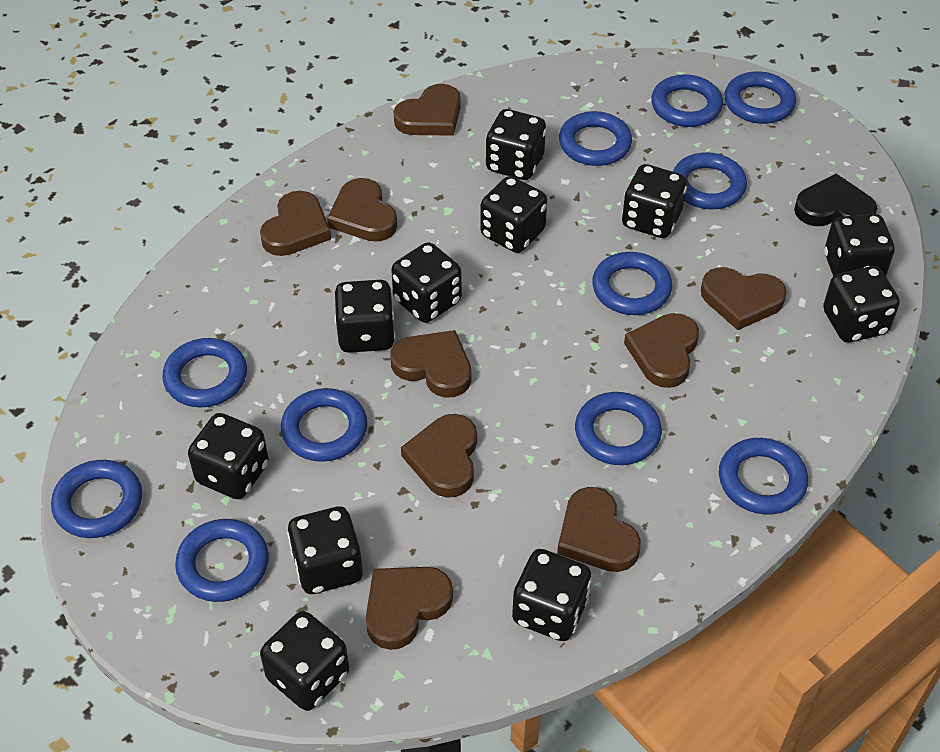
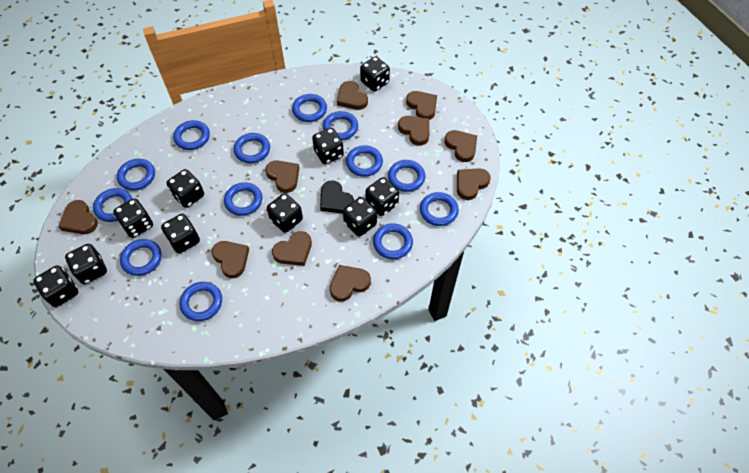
black dice: 11 -> 10
blue ring: 11 -> 13
brown heart: 9 -> 10

